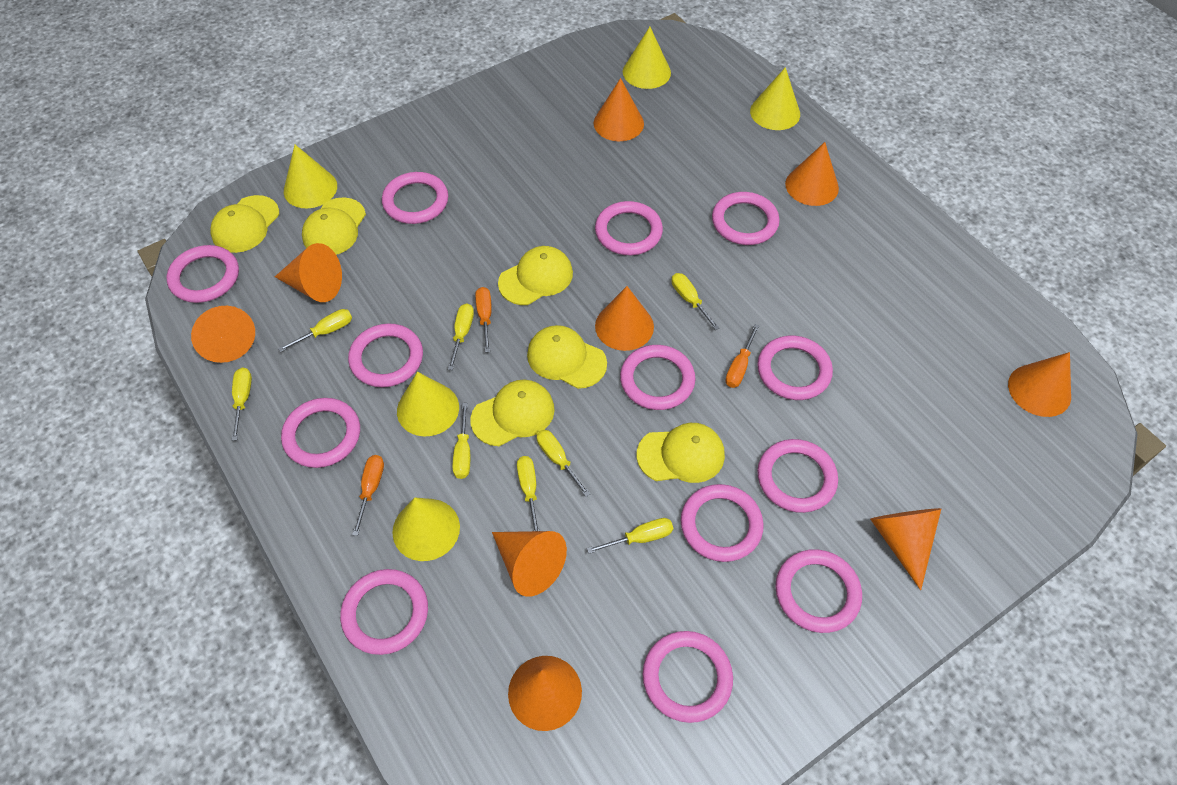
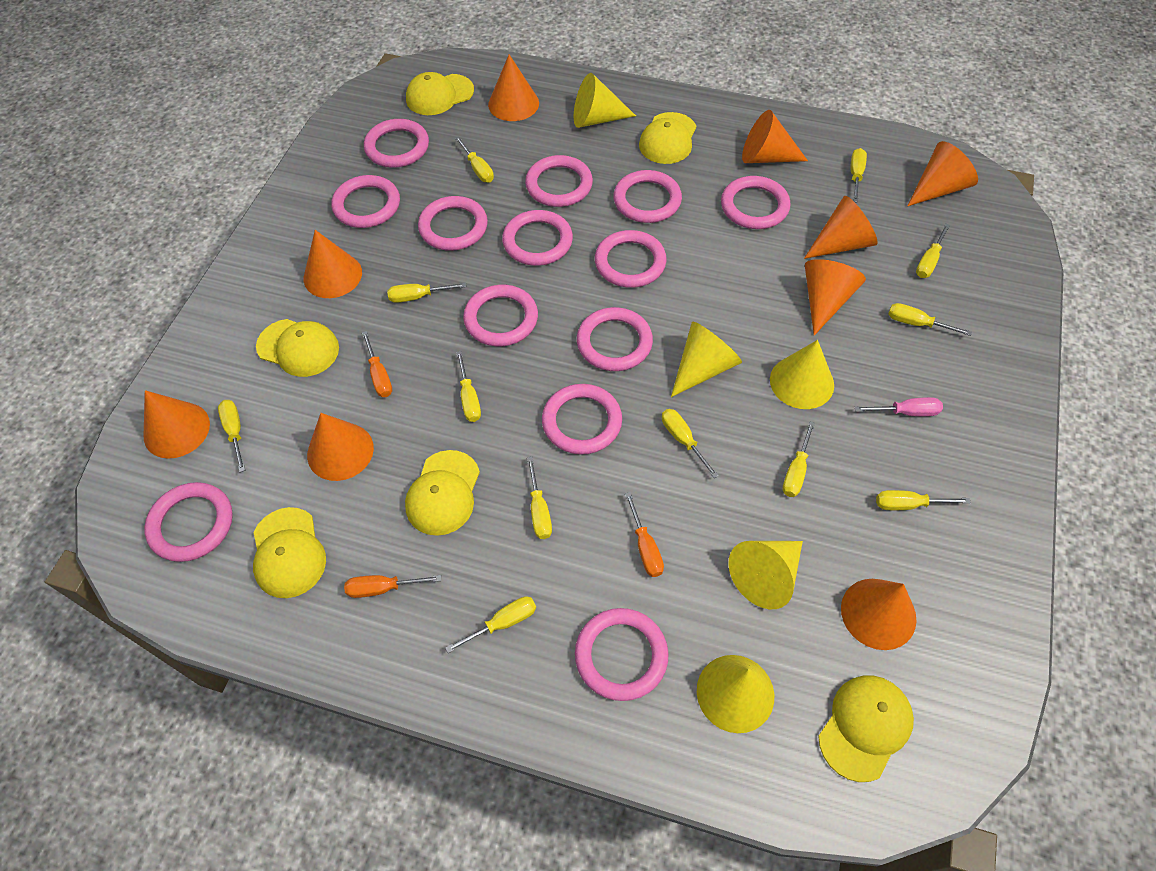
pink screwdriver: 0 -> 1
yellow screwdriver: 8 -> 12

